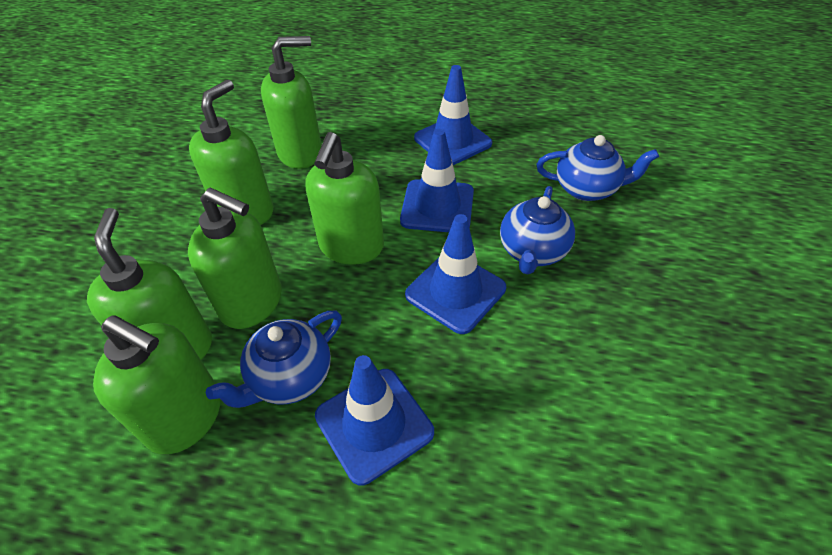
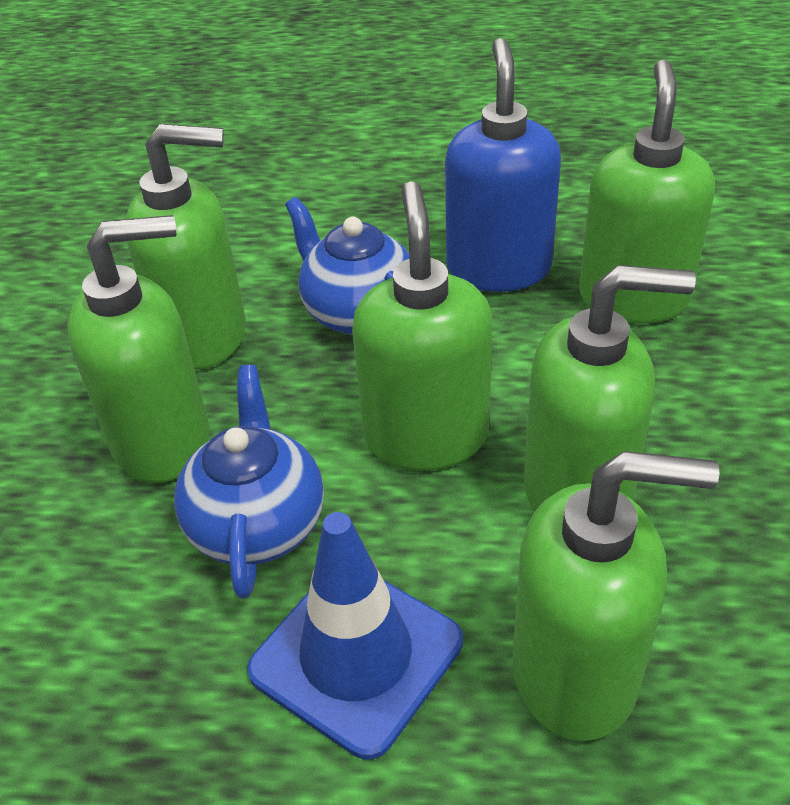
blue soap dispenser: 0 -> 1
blue teapot: 3 -> 2
blue traffic cone: 4 -> 1

